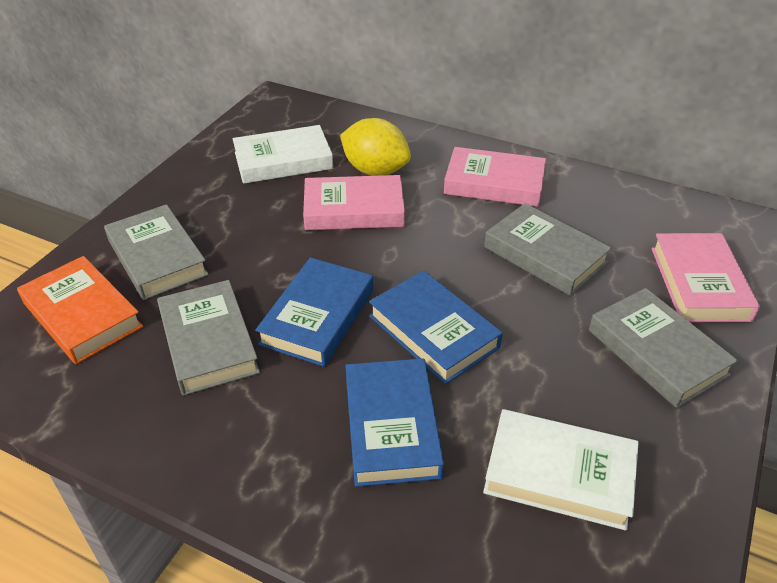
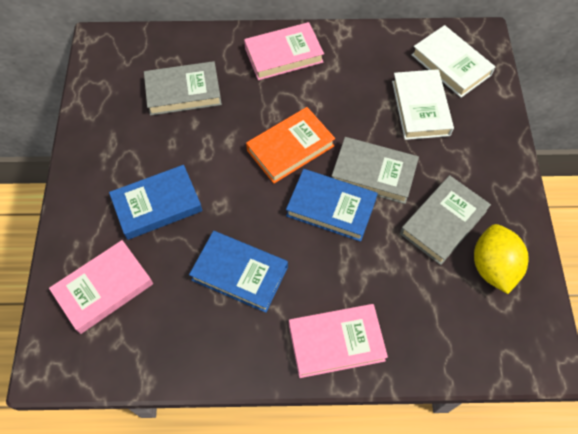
grey book: 4 -> 3

